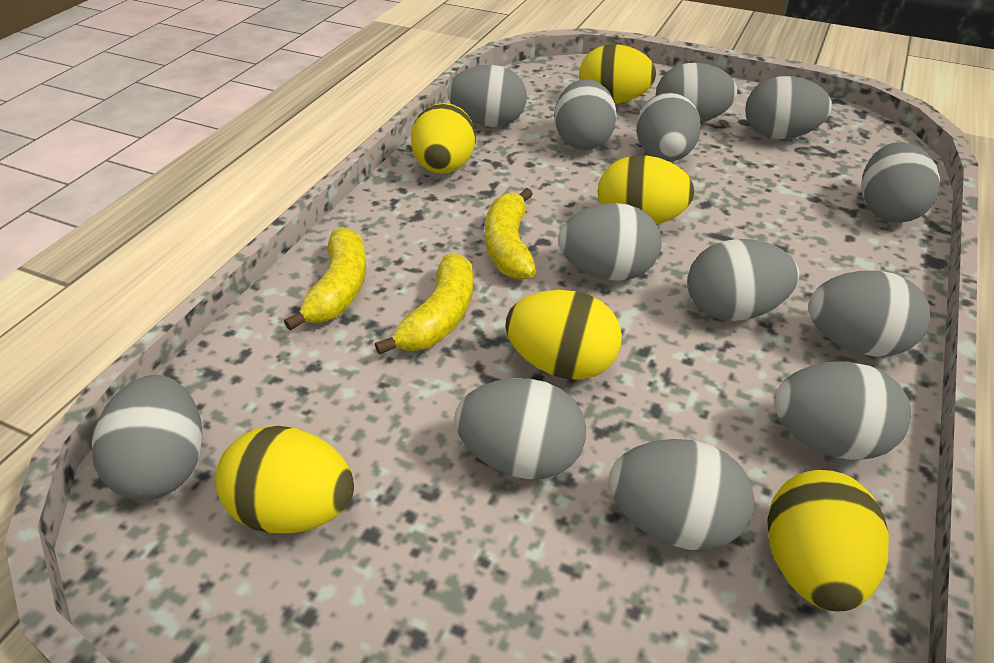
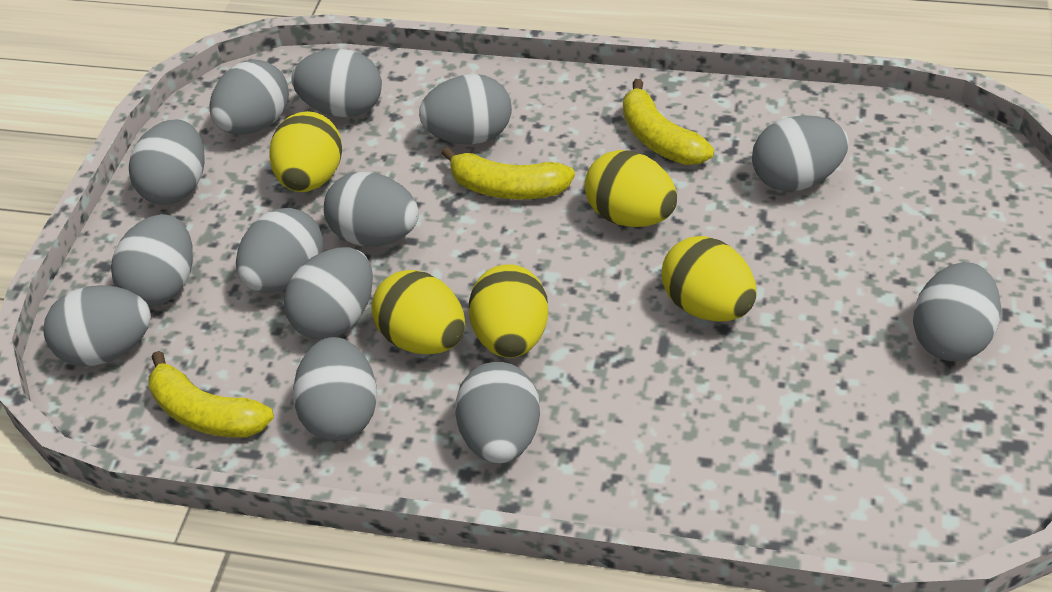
yellow egg: 6 -> 5

